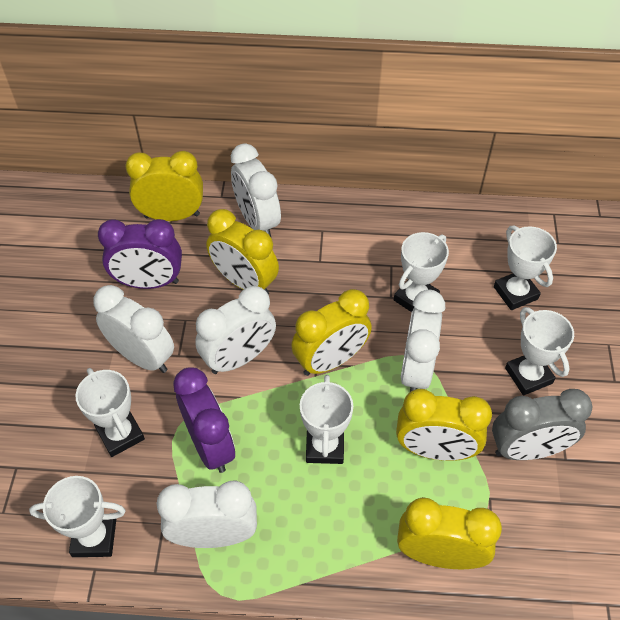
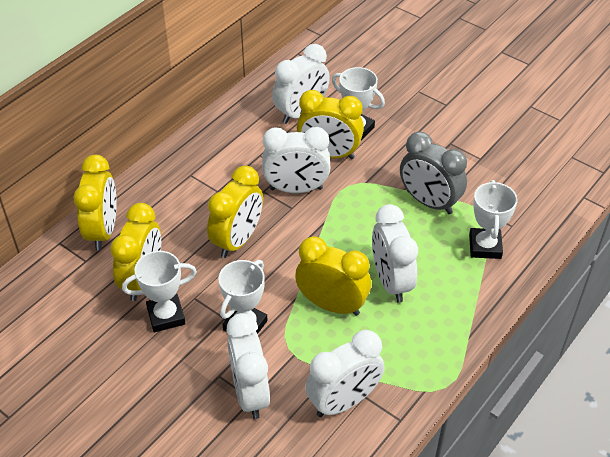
purple clock: 2 -> 0
white trophy: 6 -> 4

